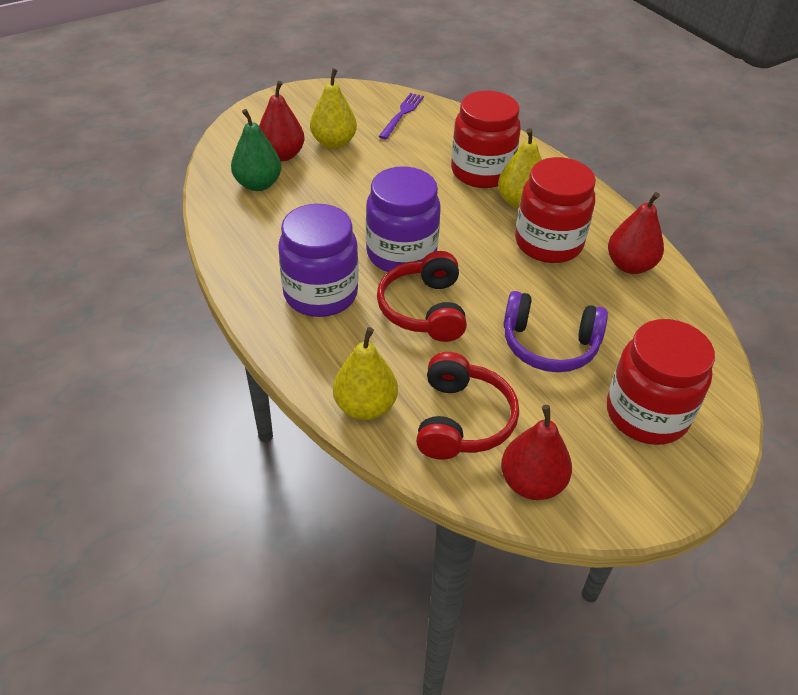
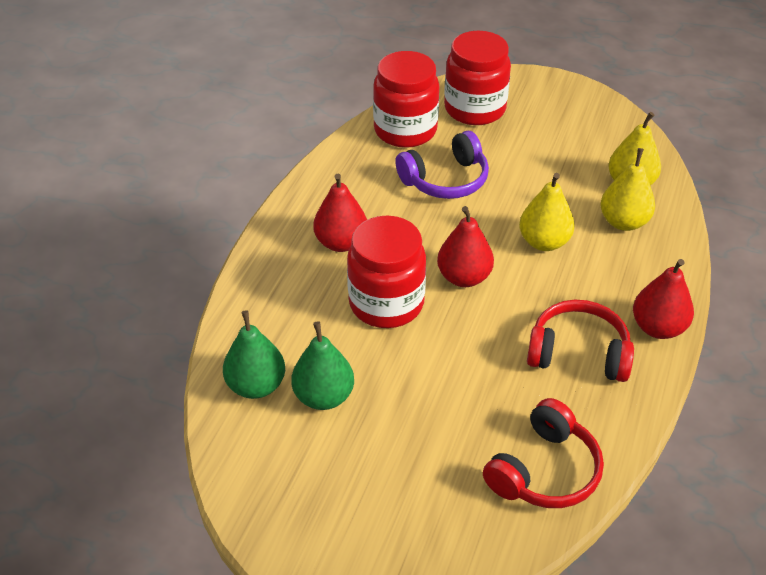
green pear: 1 -> 2
purple fork: 1 -> 0
purple jar: 2 -> 0

